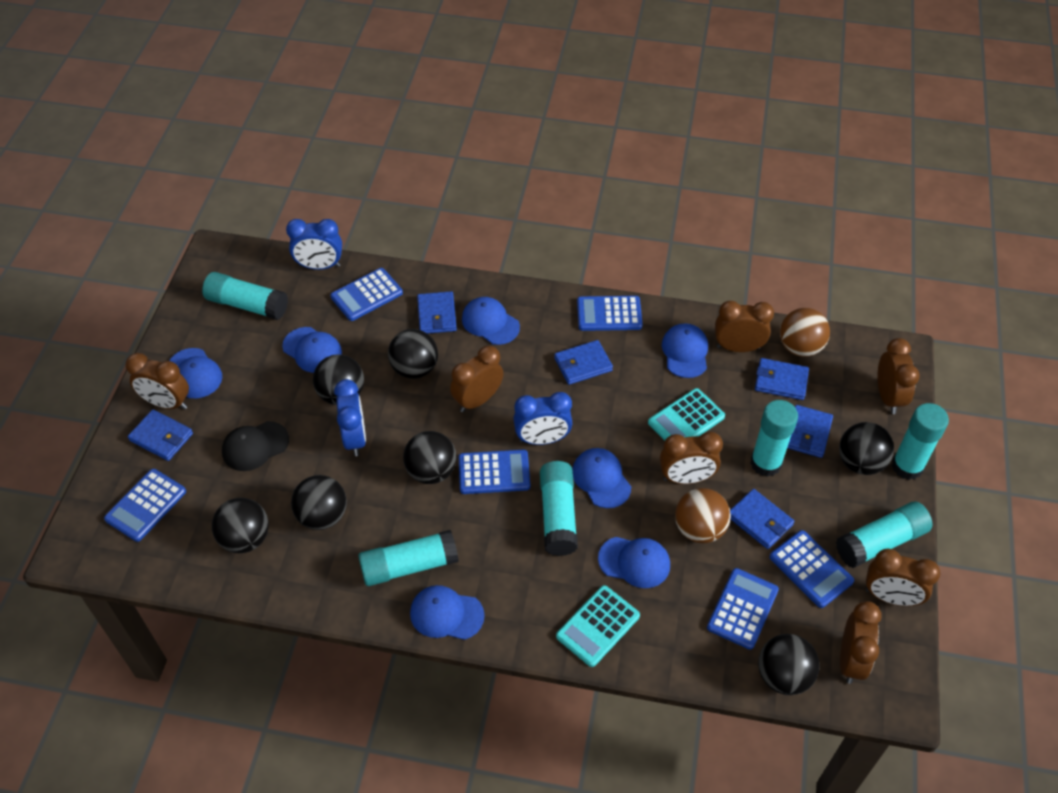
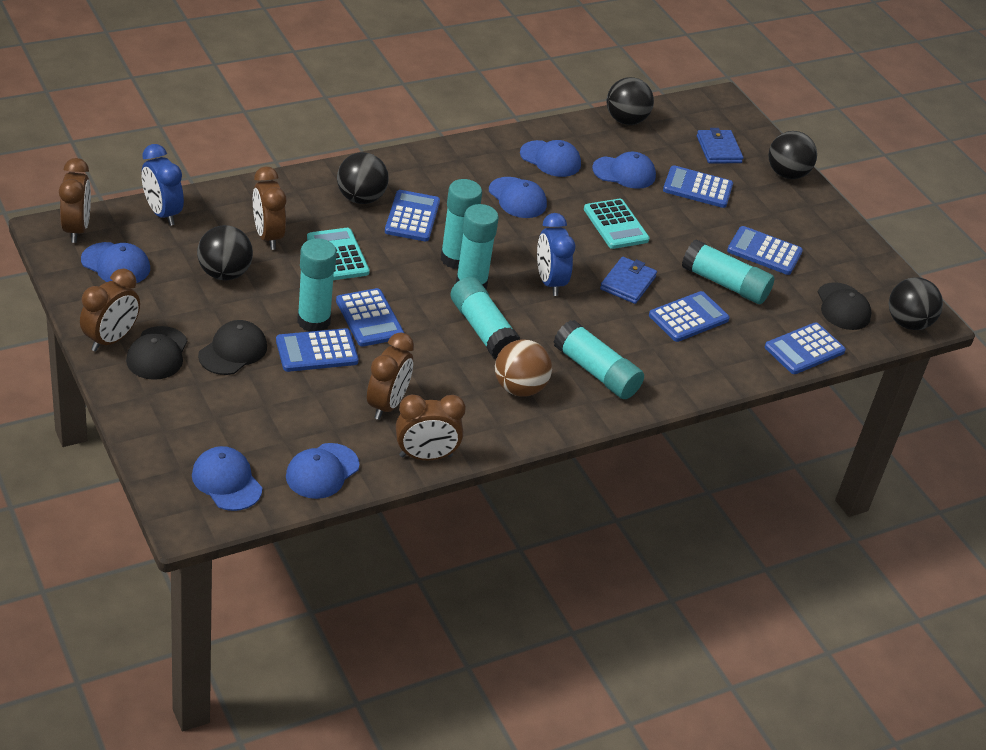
black ball: 7 -> 5
black cap: 1 -> 3
blue calculator: 6 -> 7
blue cap: 7 -> 6
blue clock: 3 -> 2
blue wallet: 6 -> 2
brown ball: 2 -> 1
brown clock: 7 -> 5

